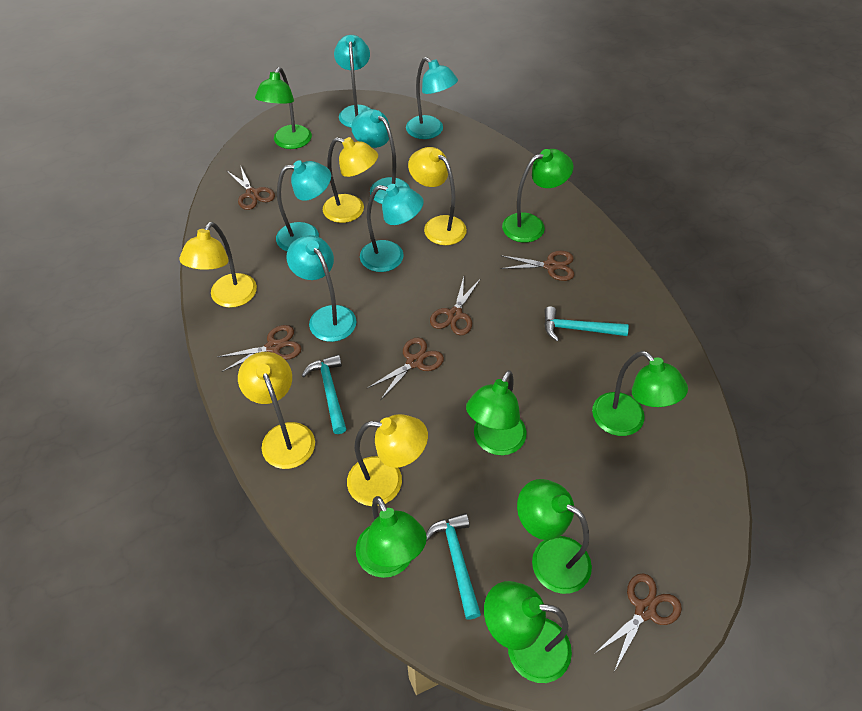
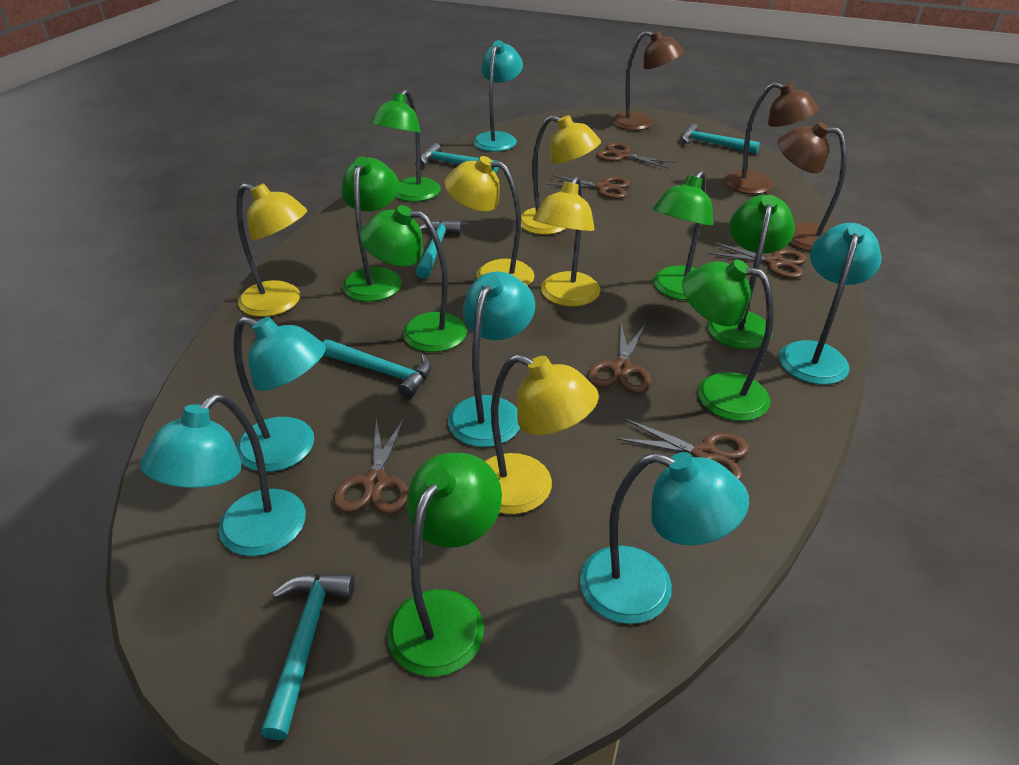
brown lamp: 0 -> 3
turquoise hammer: 3 -> 5

